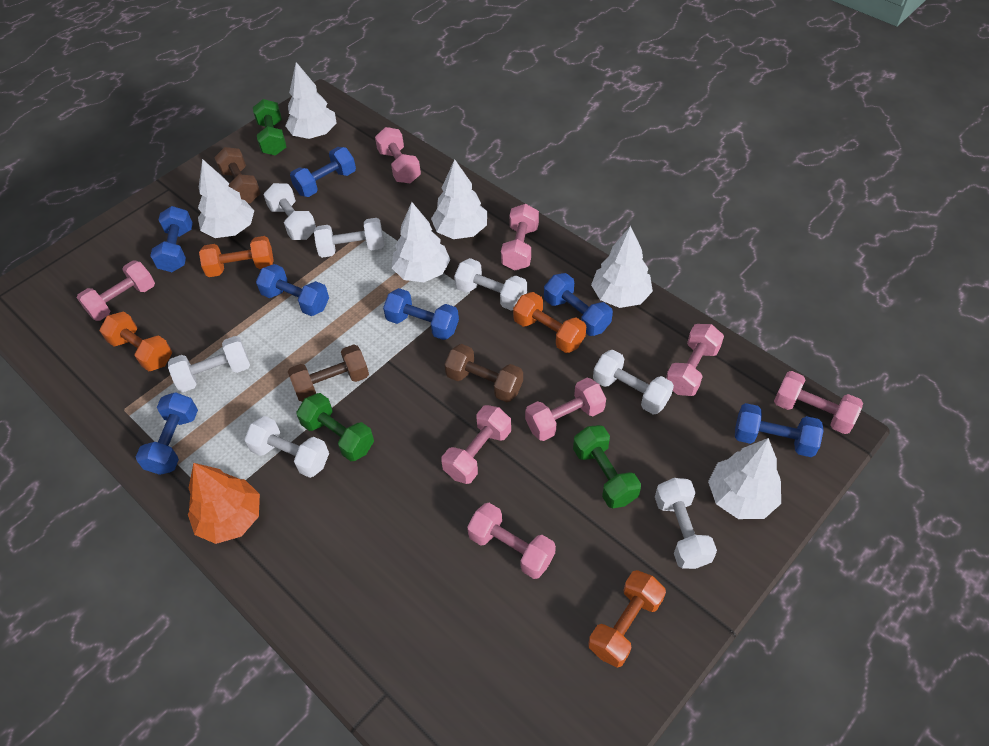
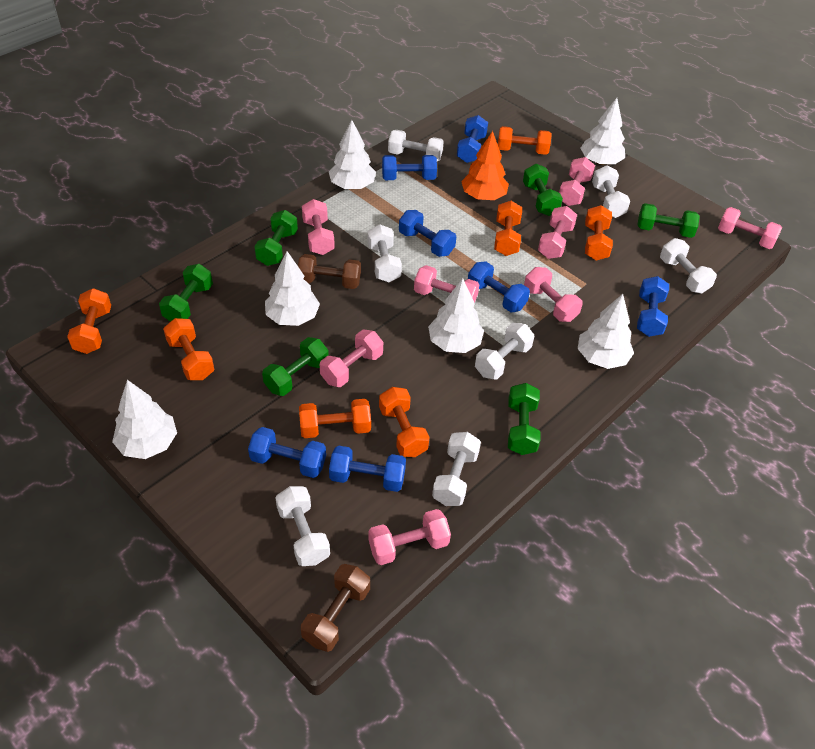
brown dumbbell: 3 -> 2
green dumbbell: 3 -> 6
orange dumbbell: 4 -> 7

